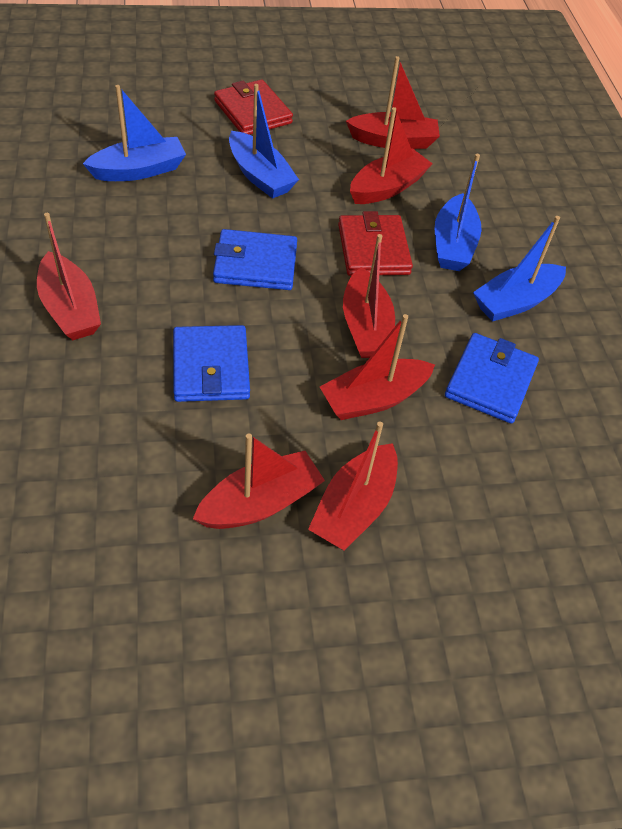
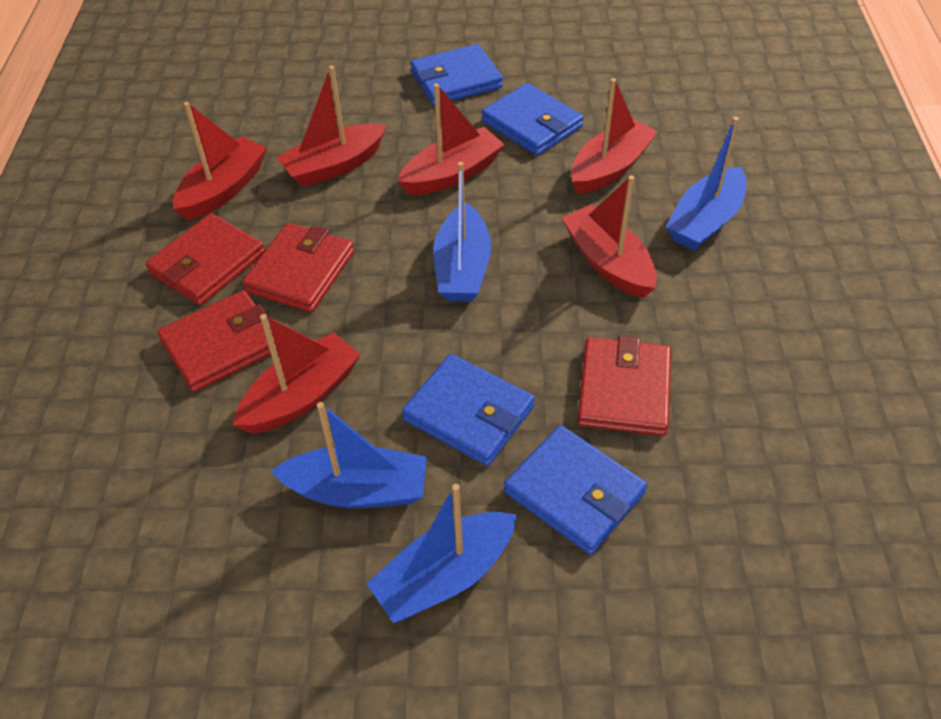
blue wallet: 3 -> 4
red boat: 7 -> 6
red wallet: 2 -> 4

